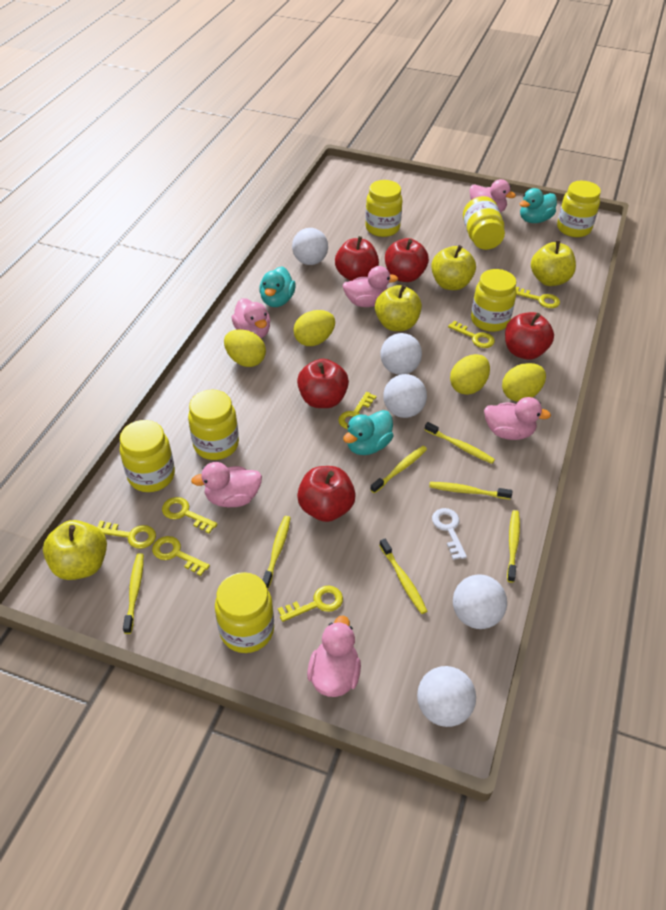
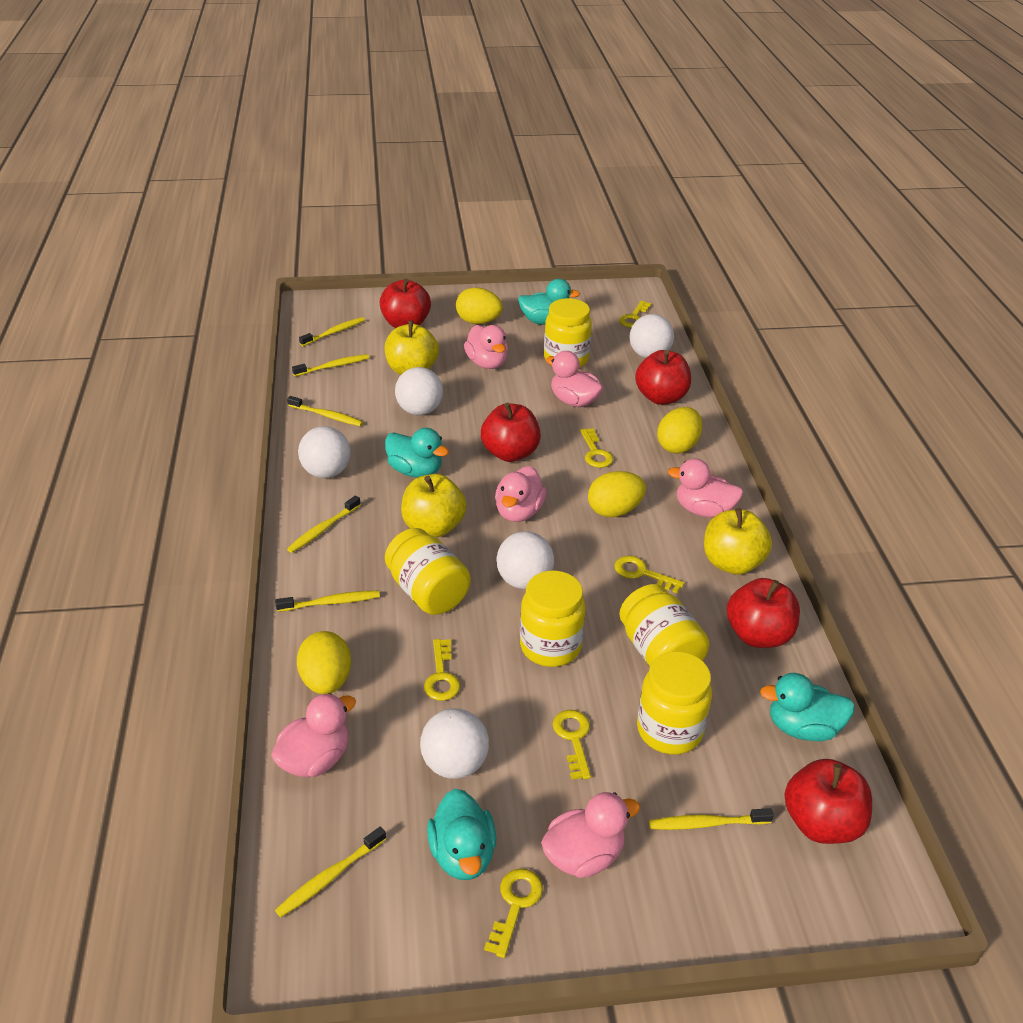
turquoise duck: 3 -> 4
white key: 1 -> 0
yellow apple: 4 -> 3
yellow jar: 7 -> 5
yellow key: 7 -> 6

